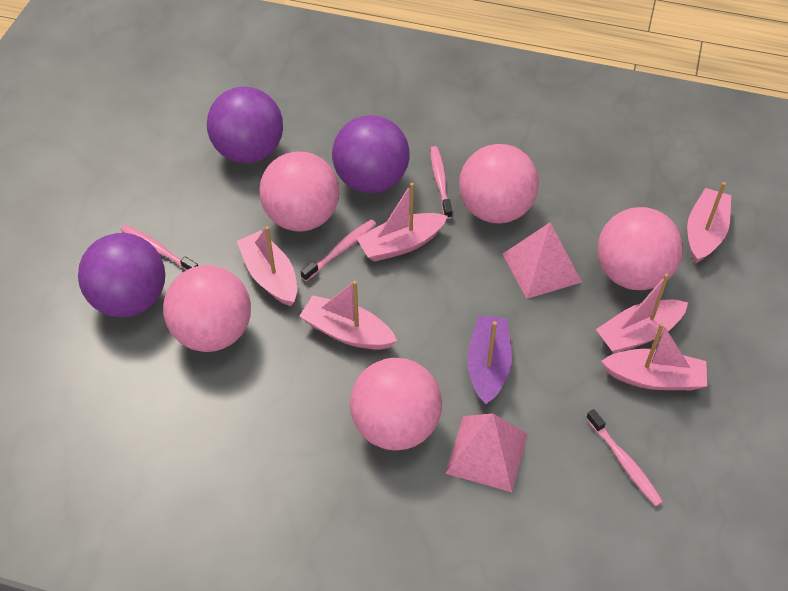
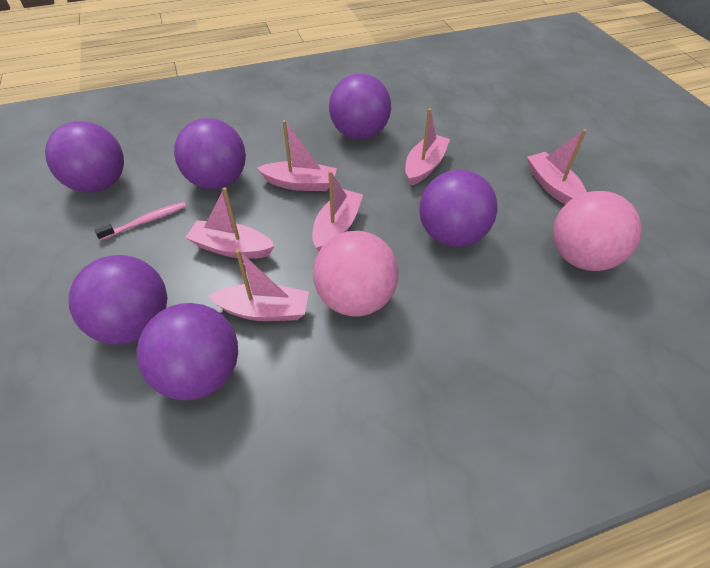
pink ball: 5 -> 2
pink pyramid: 2 -> 0
pink toothbrush: 4 -> 1
purple ball: 3 -> 6
purple boat: 1 -> 0

